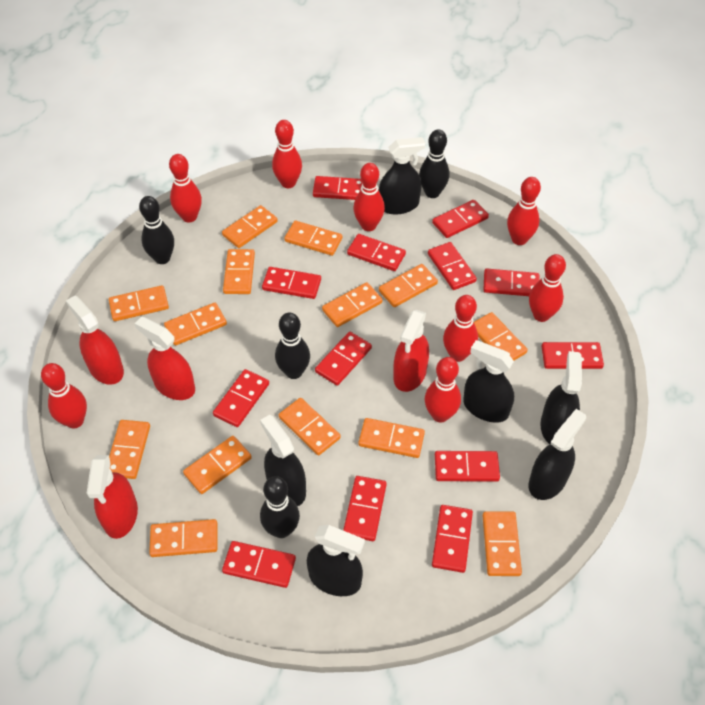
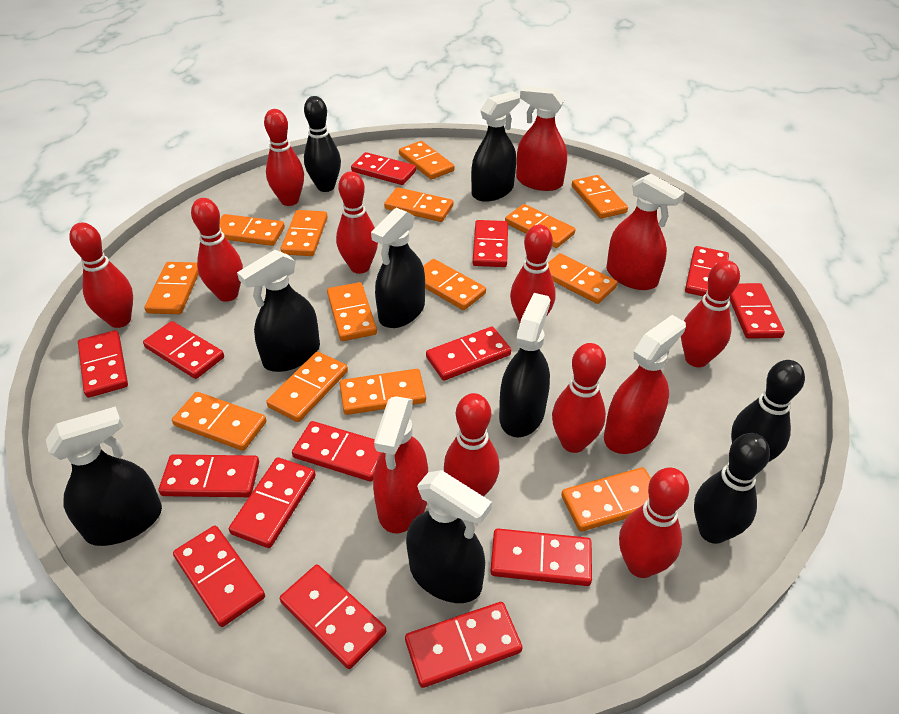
black bowling pin: 4 -> 3
red bowling pin: 8 -> 9
red domino: 13 -> 14

